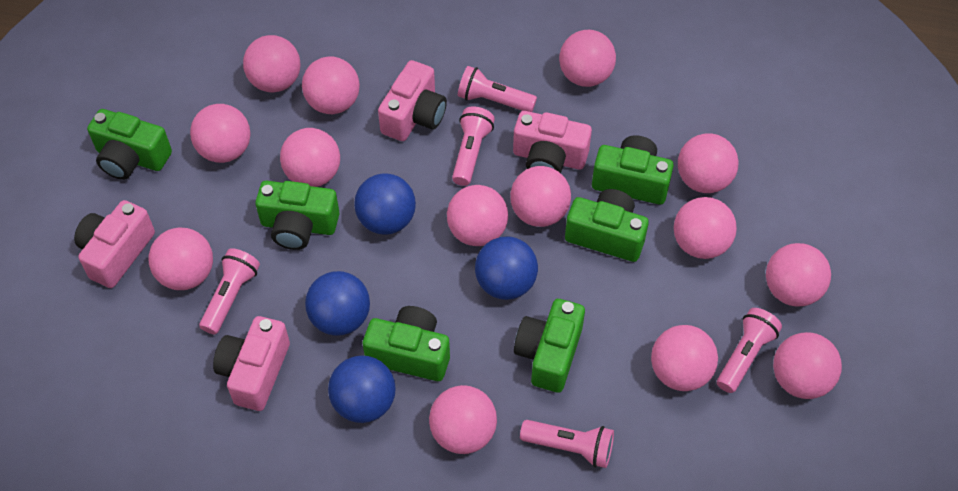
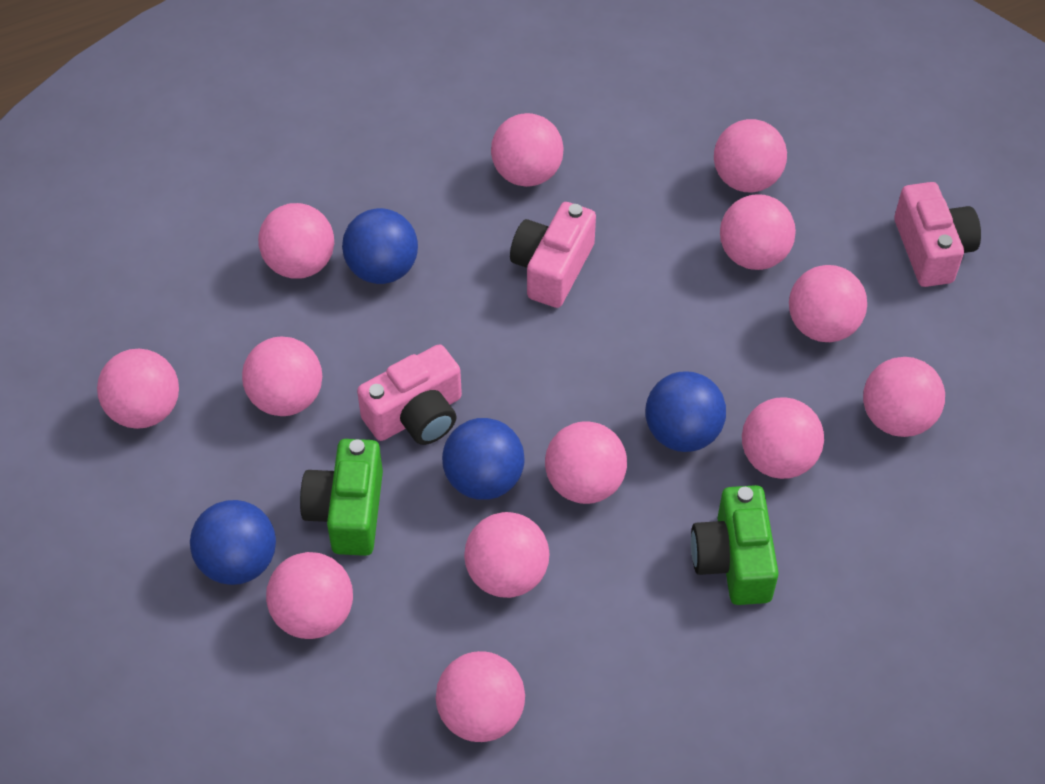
green camera: 6 -> 2
pink ball: 14 -> 13
pink camera: 4 -> 3
pink flashlight: 5 -> 0

